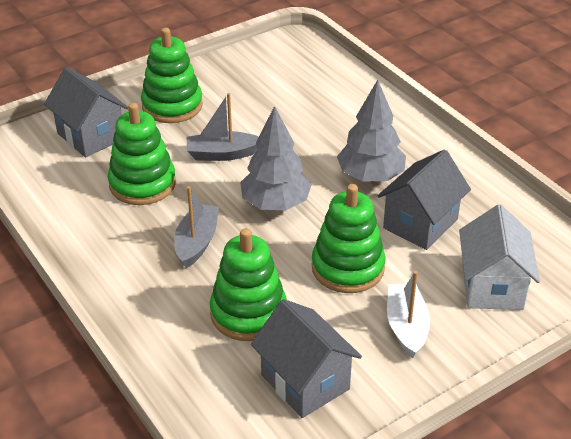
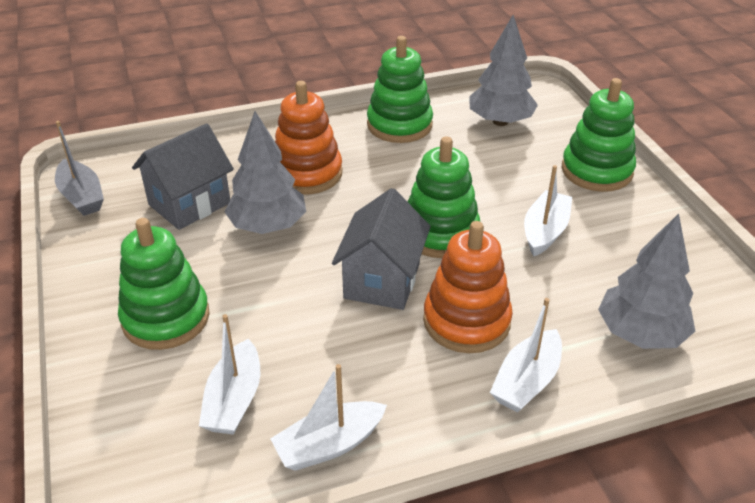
grey boat: 2 -> 1
grey house: 3 -> 2
grey tree: 2 -> 3
orange stacking toy: 0 -> 2
white boat: 1 -> 4
white house: 1 -> 0

